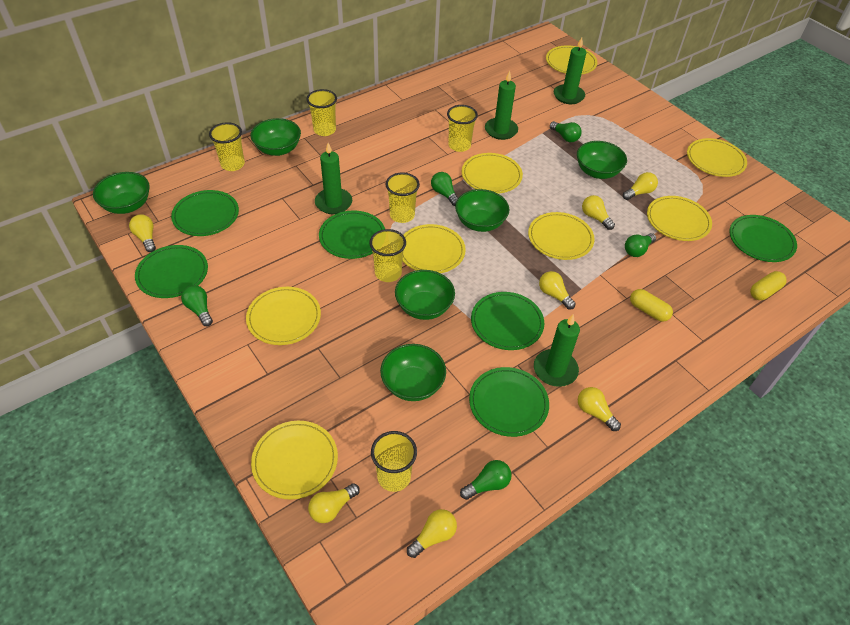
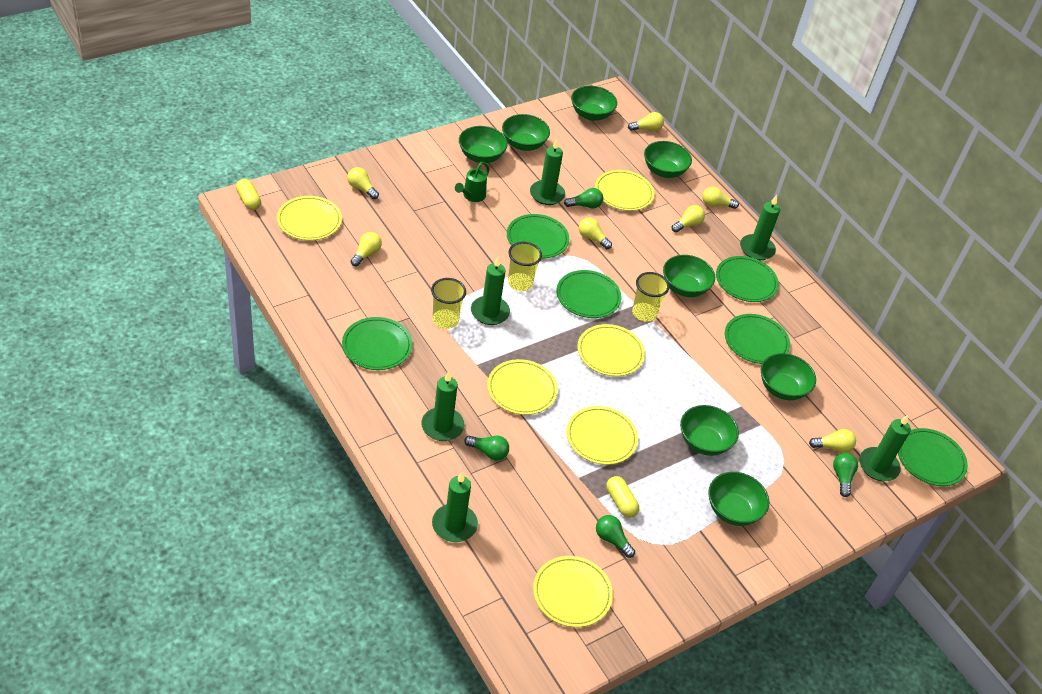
green bowl: 6 -> 8
green candle: 4 -> 6
green light bulb: 5 -> 4
green watering can: 0 -> 1
yellow cup: 6 -> 3
yellow plate: 8 -> 6

